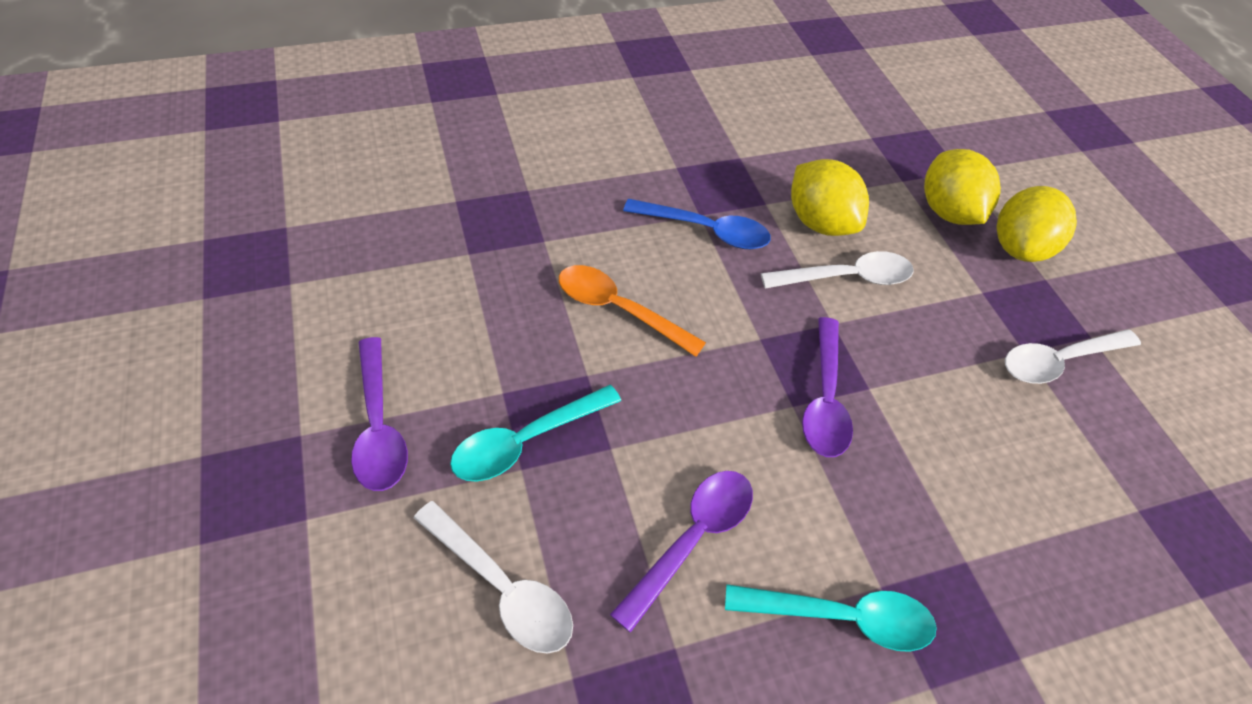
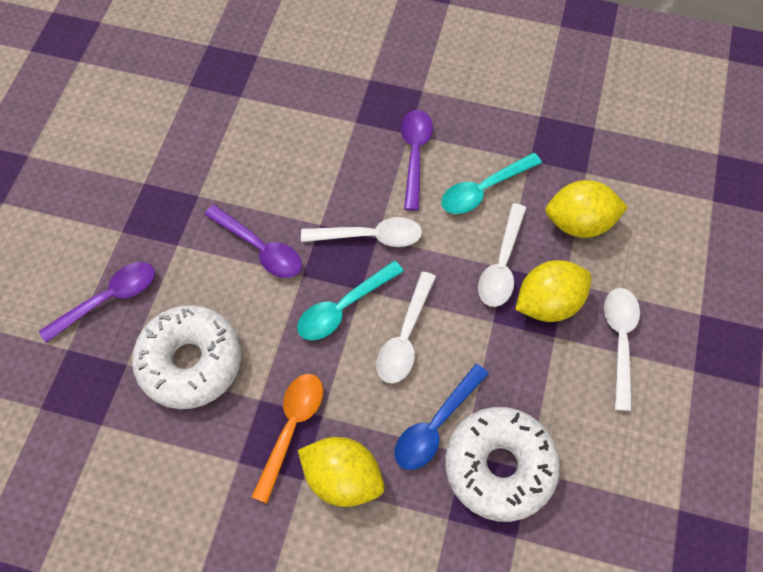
white donut: 0 -> 2
white spoon: 3 -> 4

